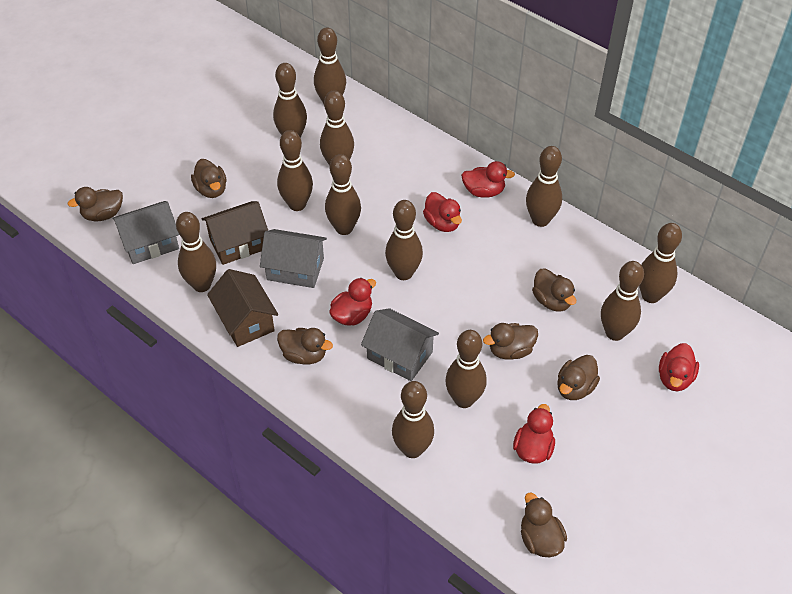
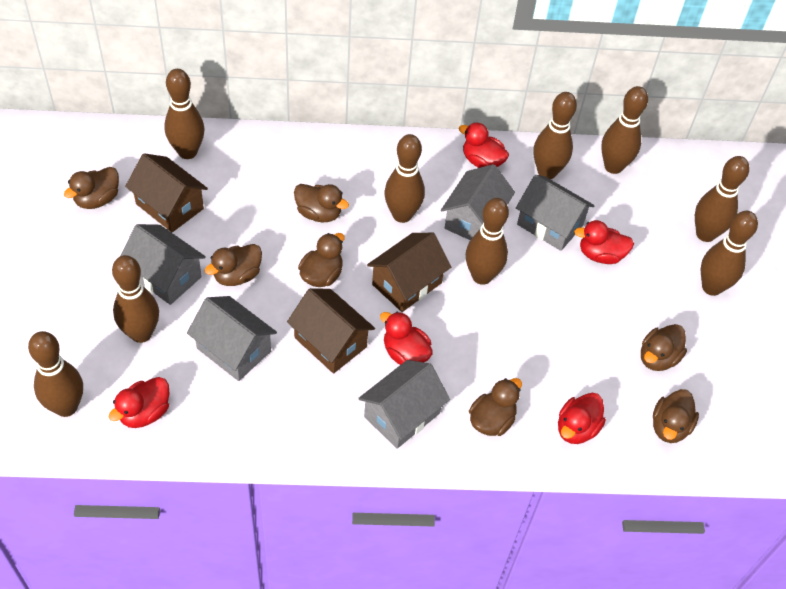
brown bowling pin: 12 -> 9
brown house: 2 -> 3
grey house: 3 -> 5

